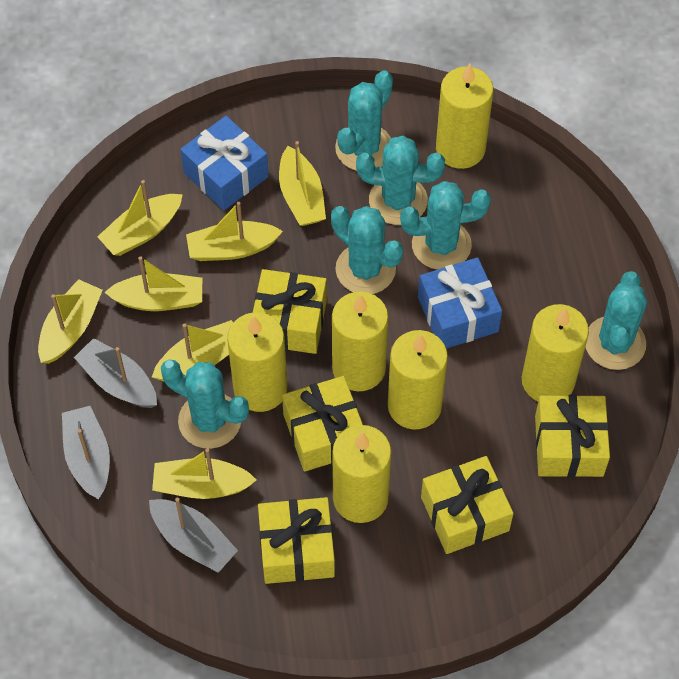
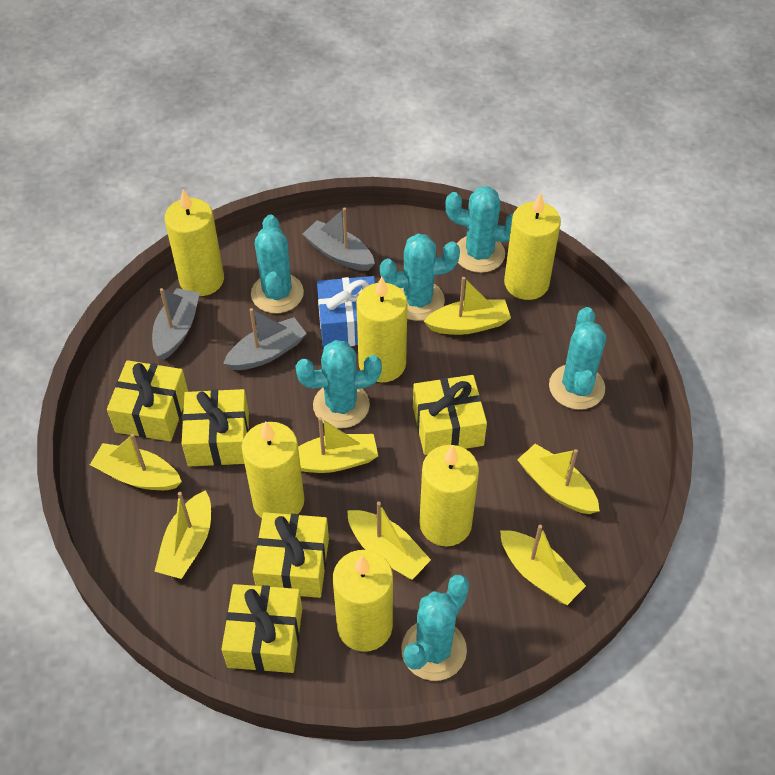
blue gift: 2 -> 1

